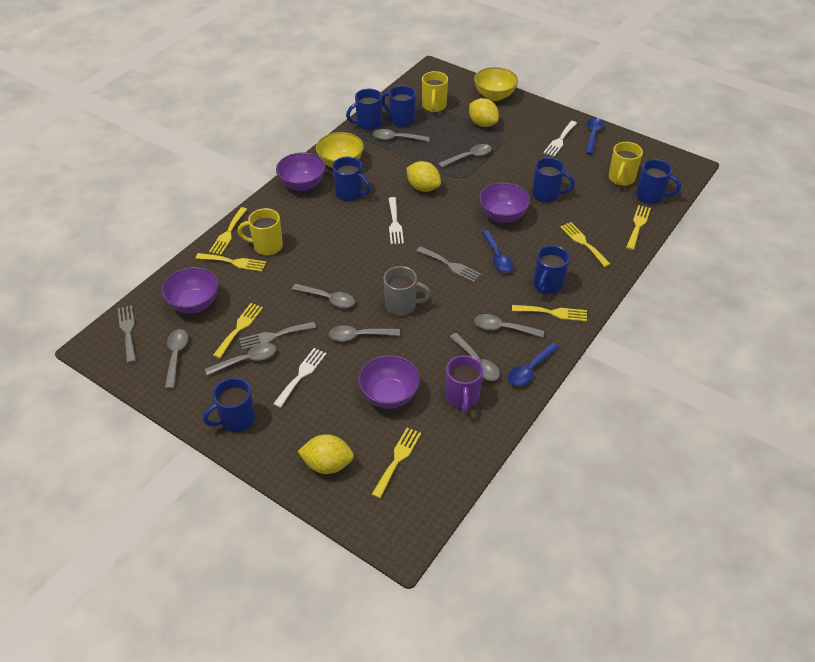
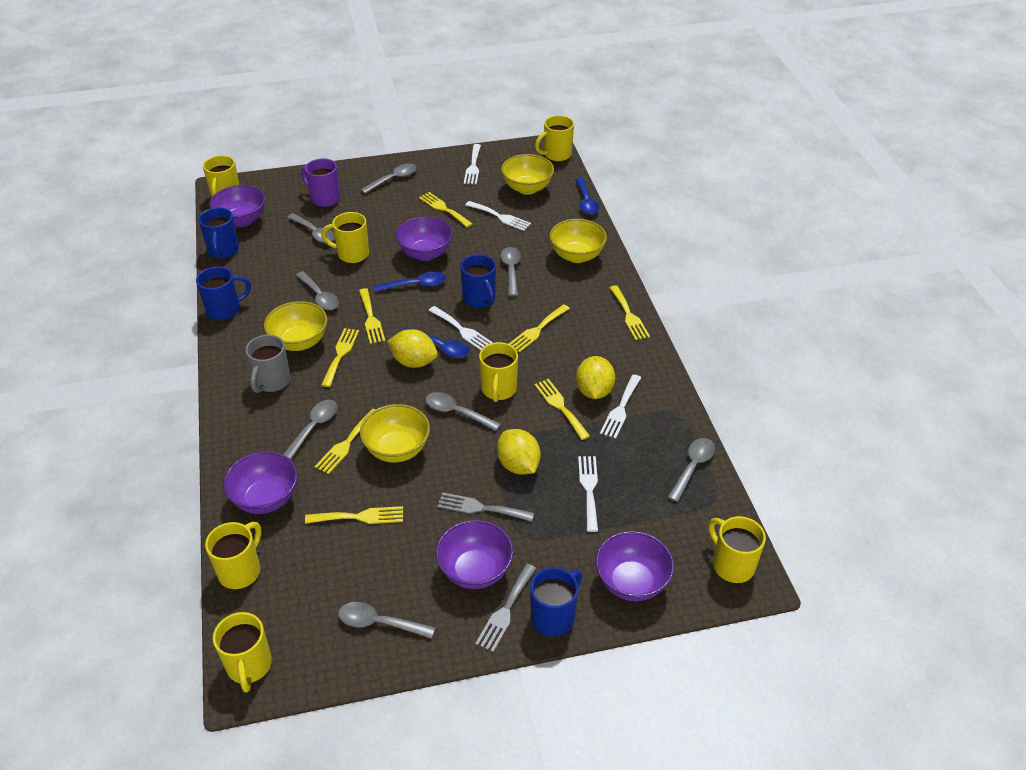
blue mug: 7 -> 4
grey fork: 3 -> 2
purple bowl: 4 -> 5
white fork: 3 -> 5
yellow bowl: 2 -> 4
yellow fork: 7 -> 8
yellow mug: 3 -> 7

